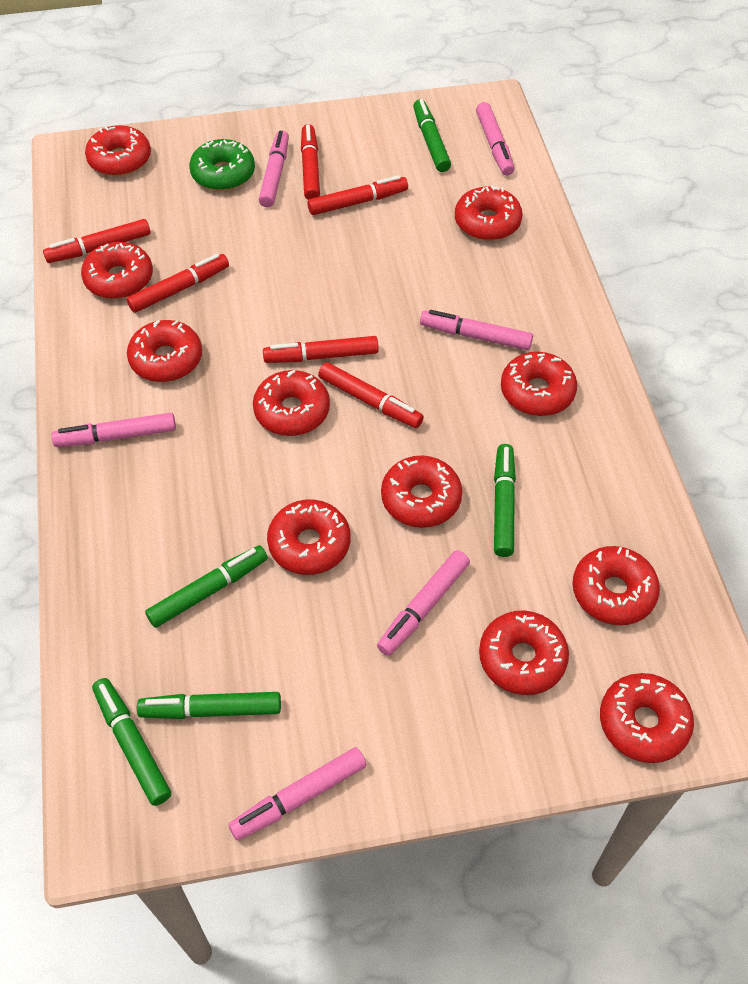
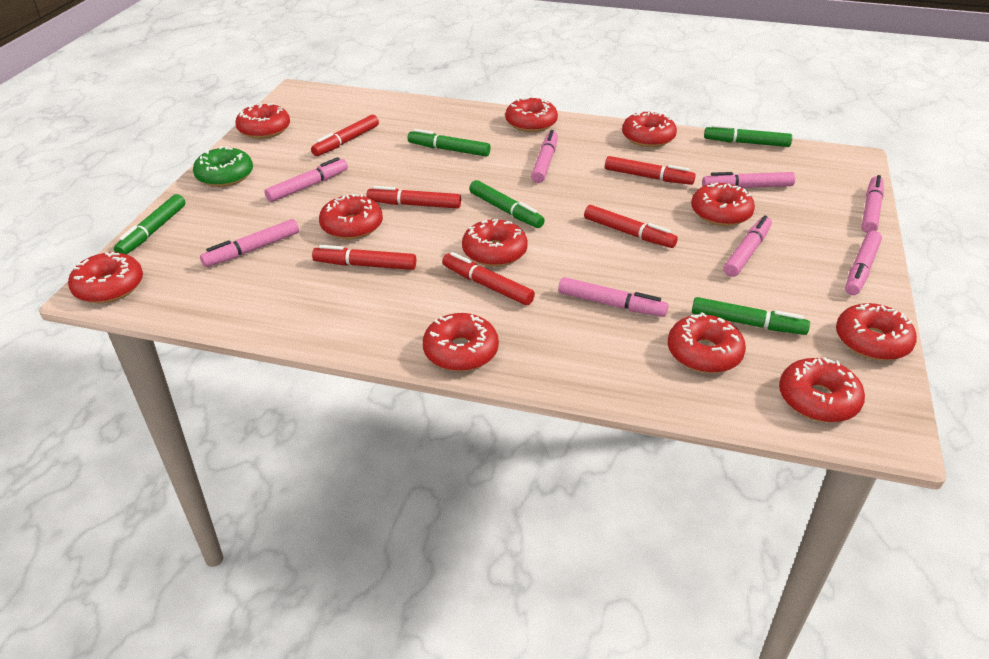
pink marker: 6 -> 8

